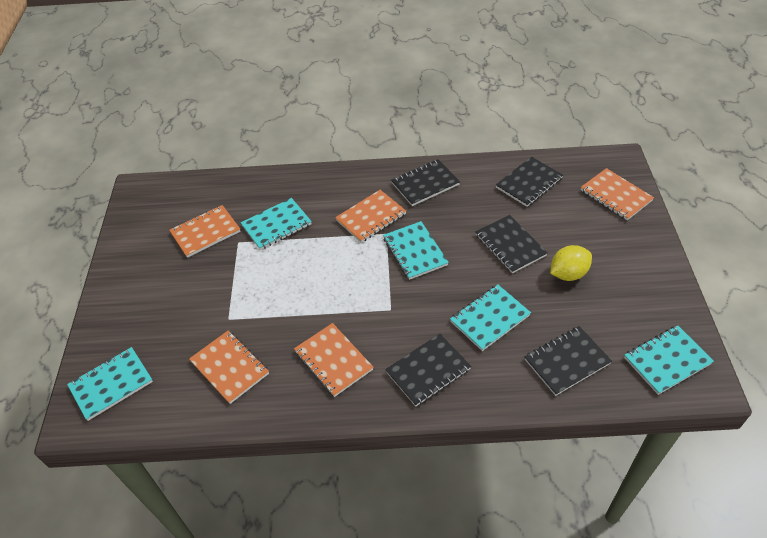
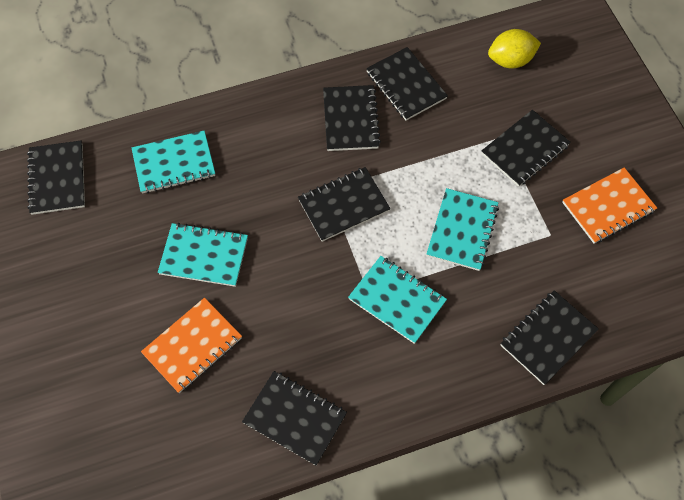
black notebook: 5 -> 7
orange notebook: 5 -> 2
turquoise notebook: 5 -> 4

